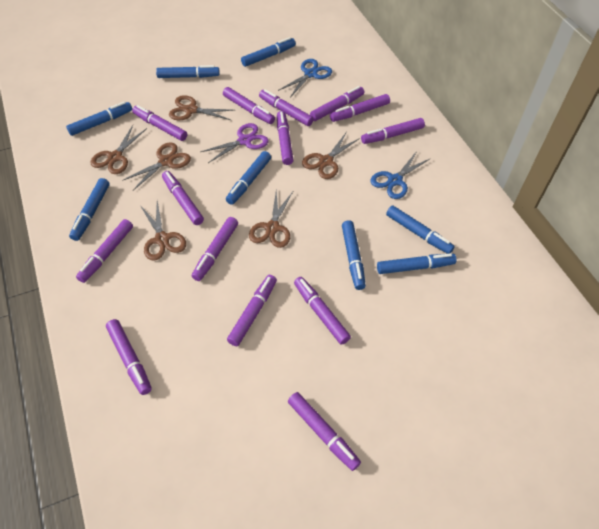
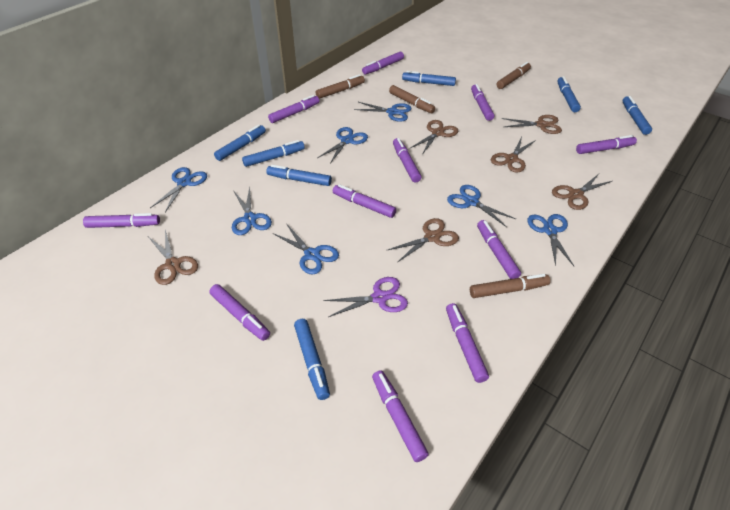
blue marker: 8 -> 7
blue scissors: 2 -> 7
brown marker: 0 -> 4
purple marker: 14 -> 11

